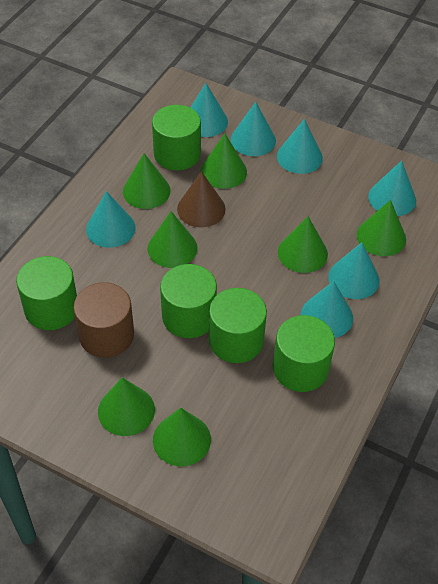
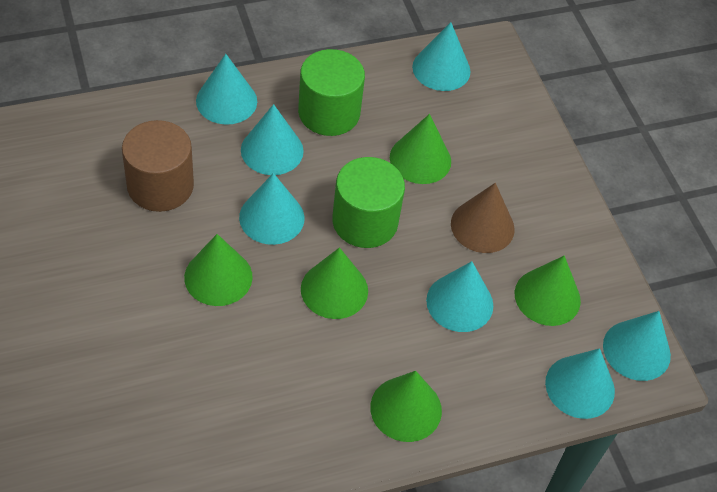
green cone: 7 -> 5
green cylinder: 5 -> 2

